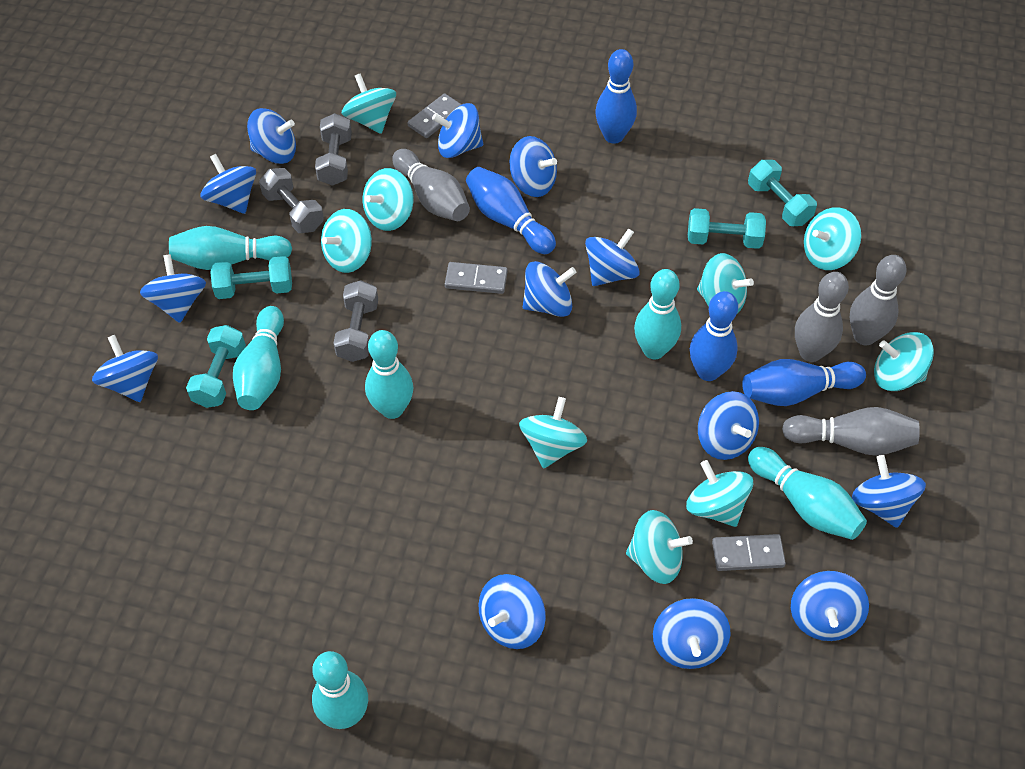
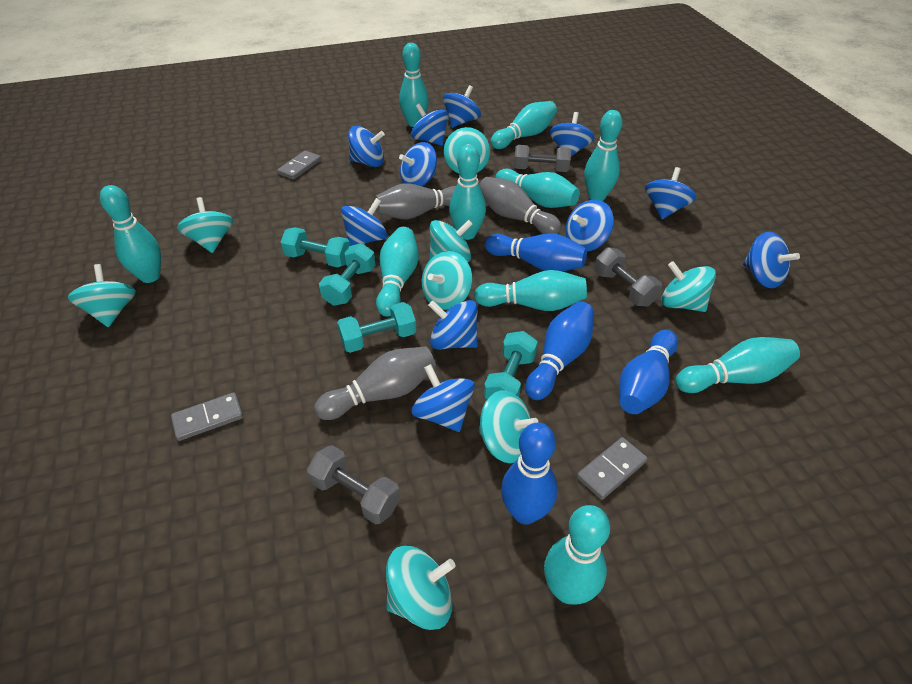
blue spinning top: 13 -> 11
grey bowling pin: 4 -> 3
turquoise bowling pin: 6 -> 10
turquoise spinning top: 9 -> 8

